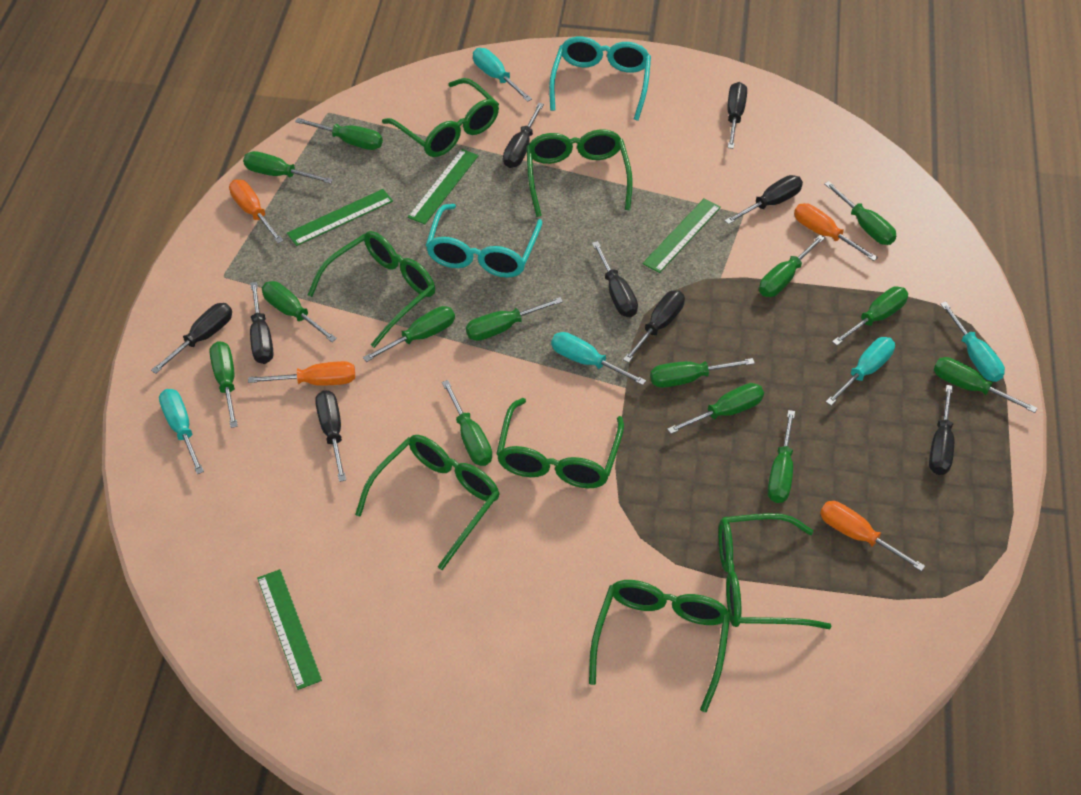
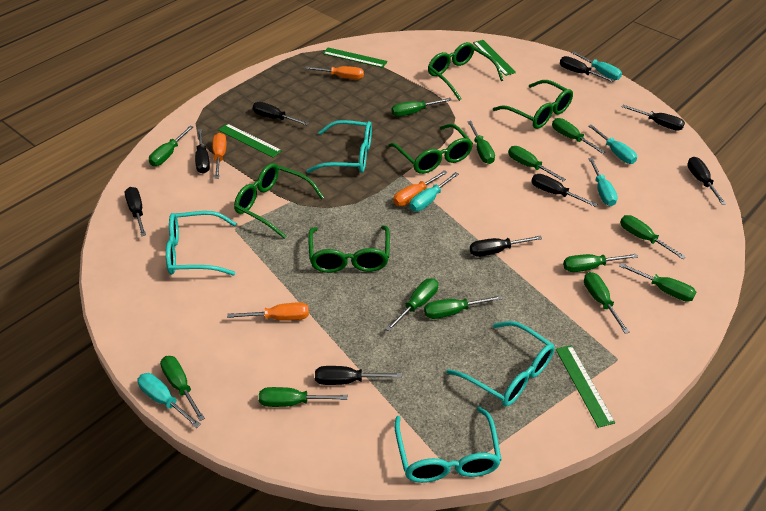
green glasses: 7 -> 5
green screwdriver: 14 -> 13
turquoise glasses: 2 -> 4

